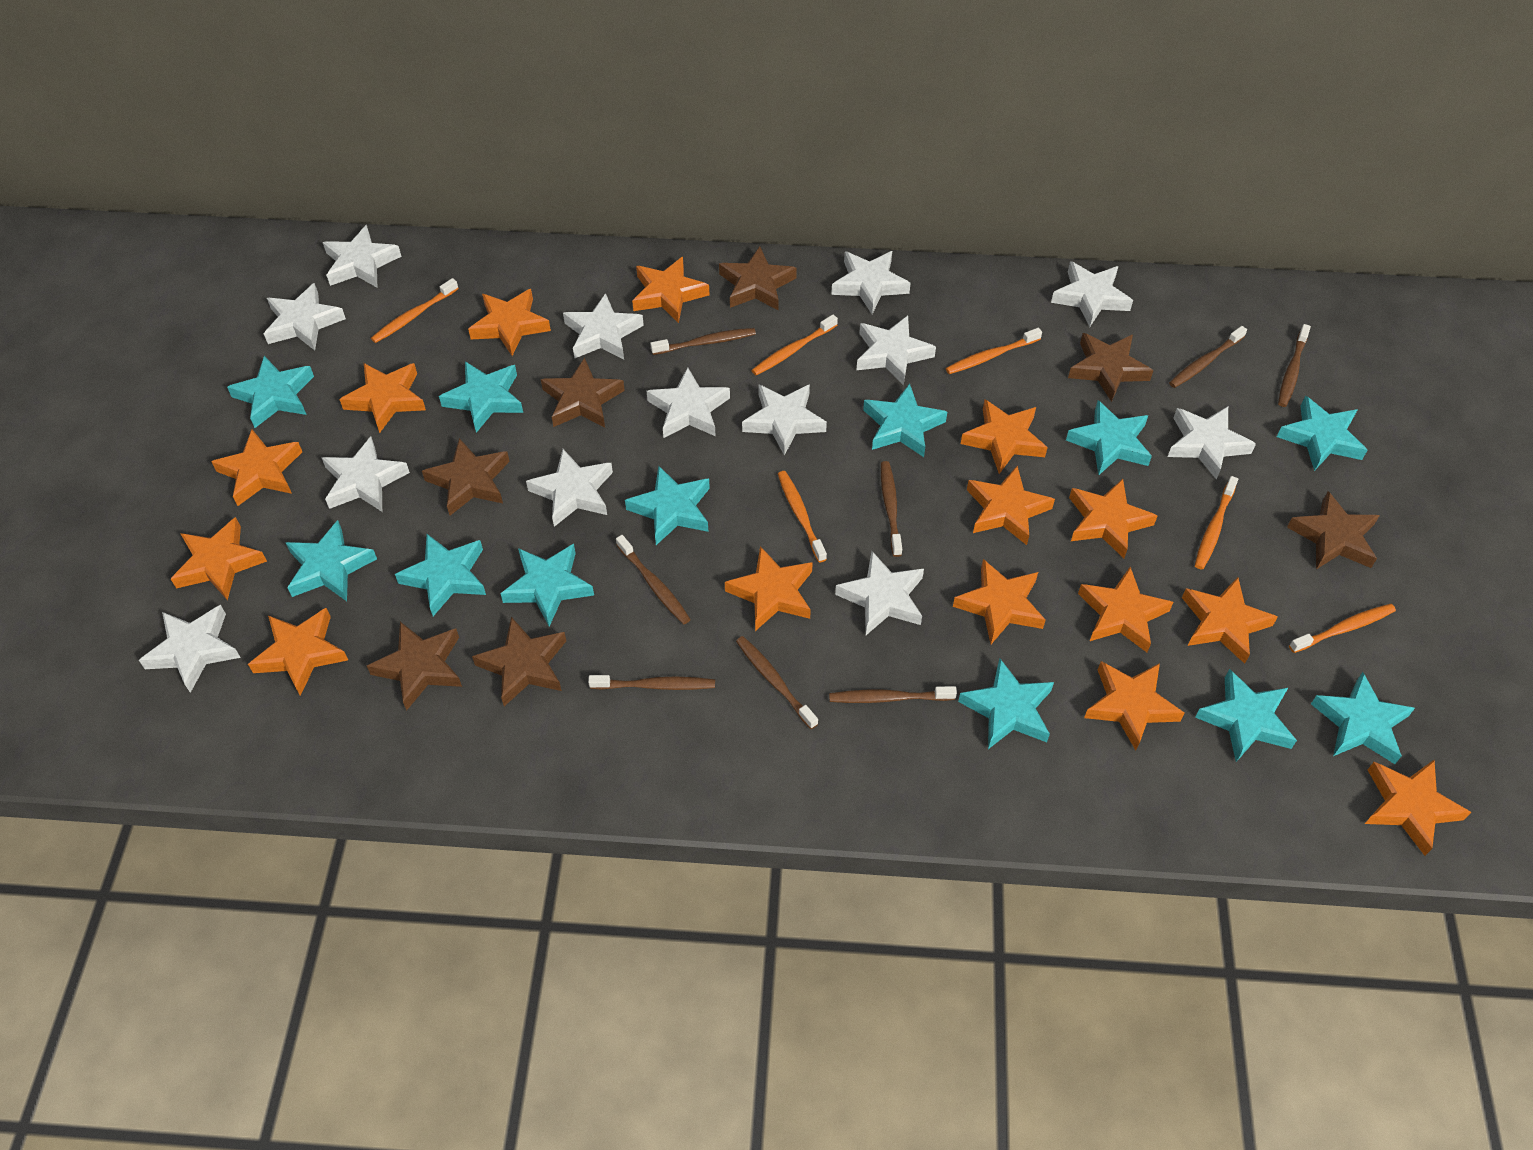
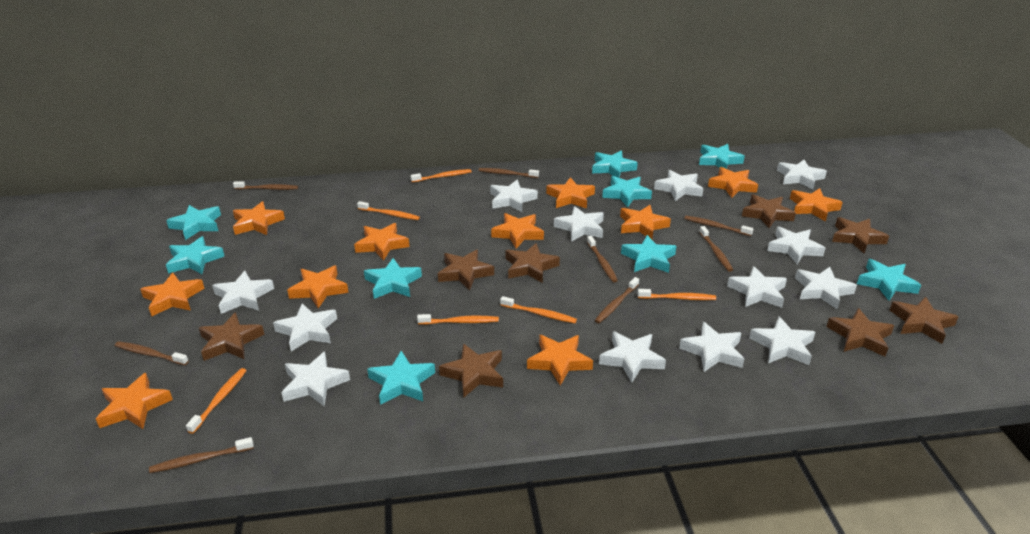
brown star: 7 -> 8
orange star: 15 -> 11
turquoise star: 12 -> 9

